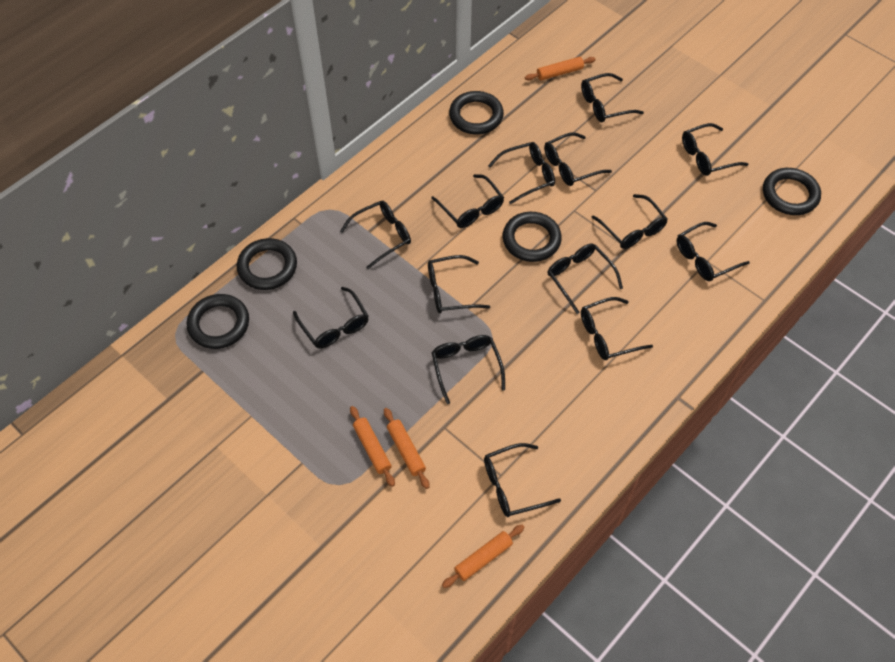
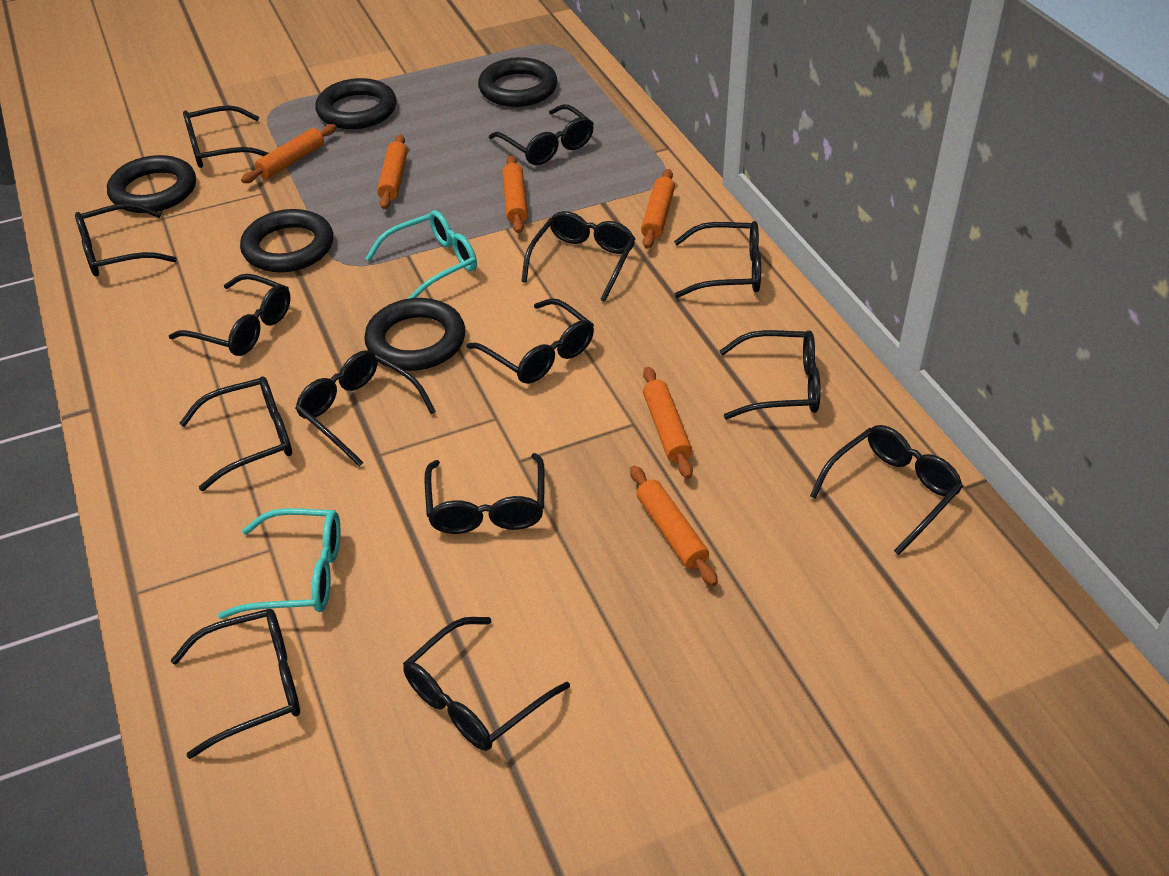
orange rolling pin: 4 -> 6
turquoise glasses: 0 -> 2

